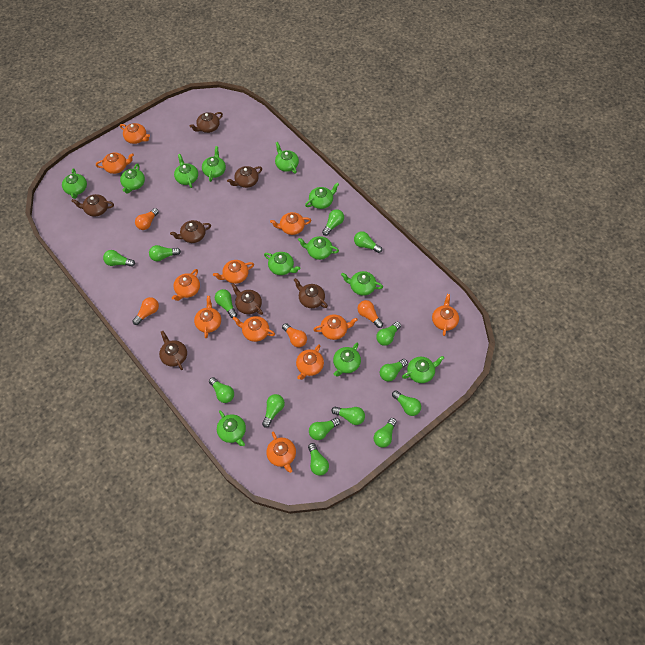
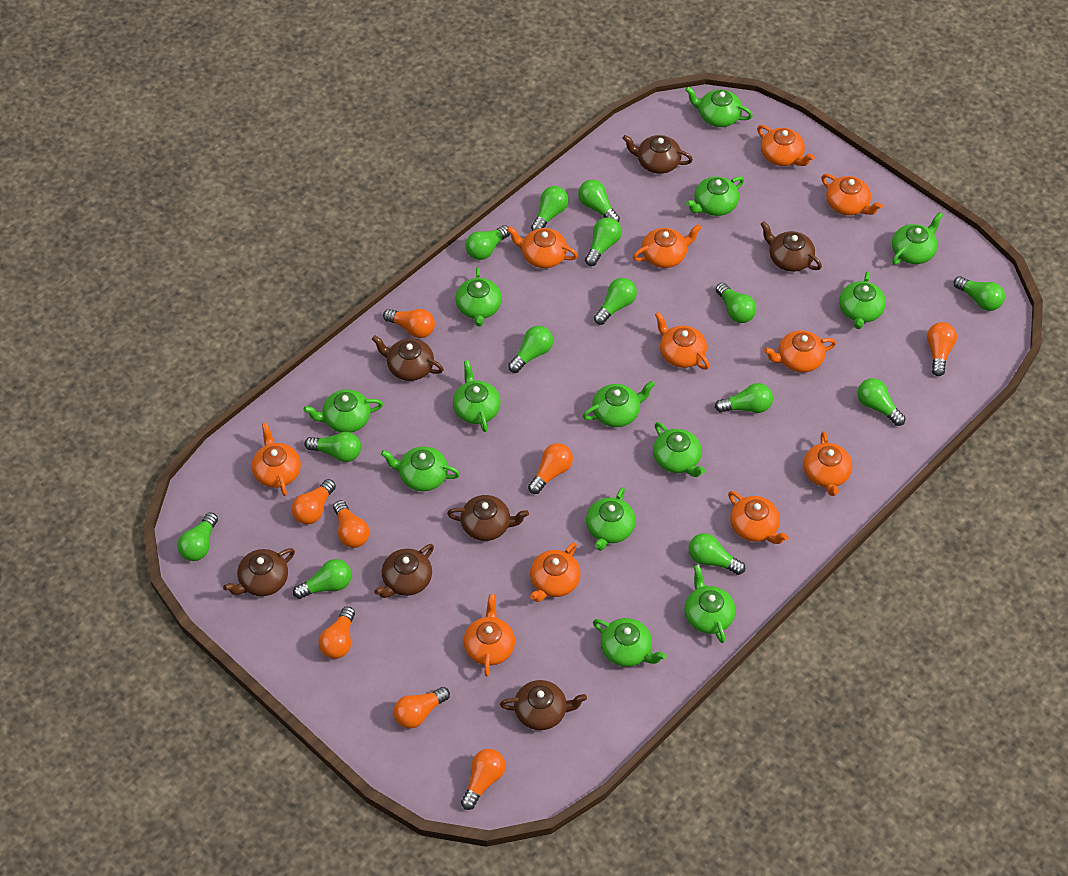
green teapot: 12 -> 13
orange light bulb: 4 -> 8

